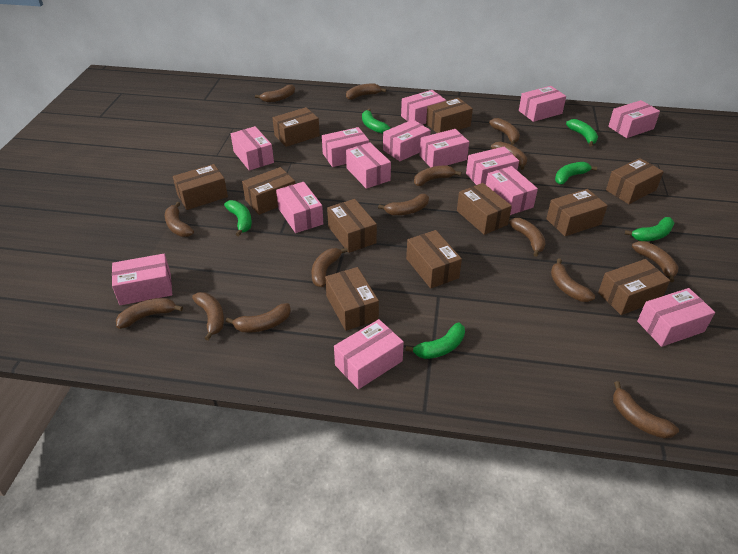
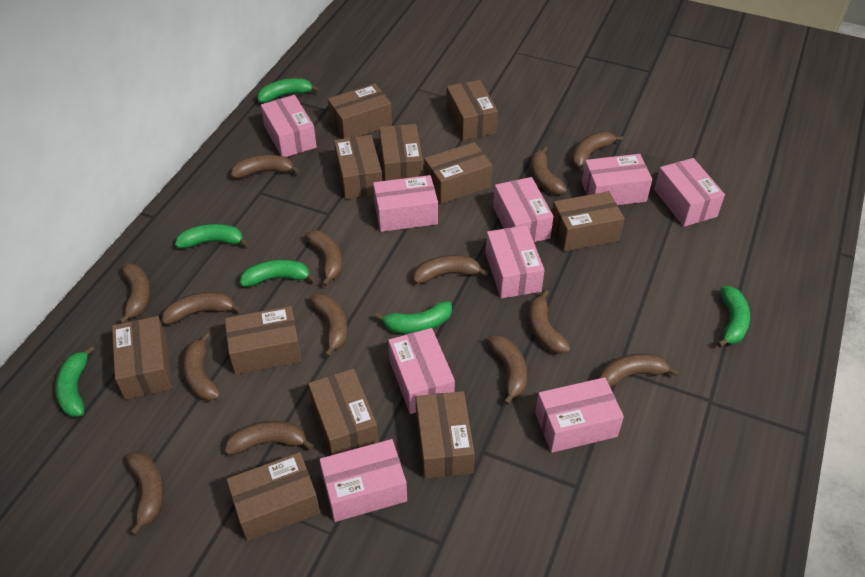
brown banana: 15 -> 14
pink box: 14 -> 9

